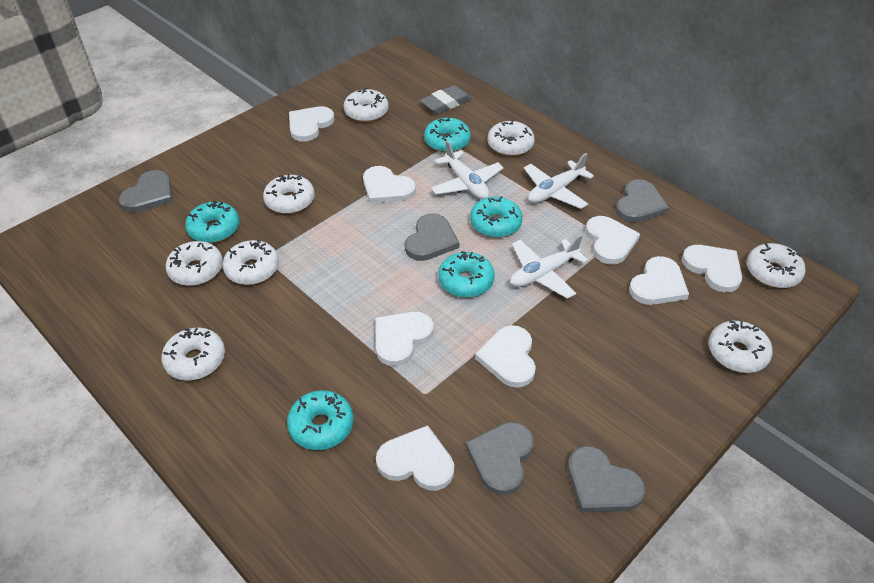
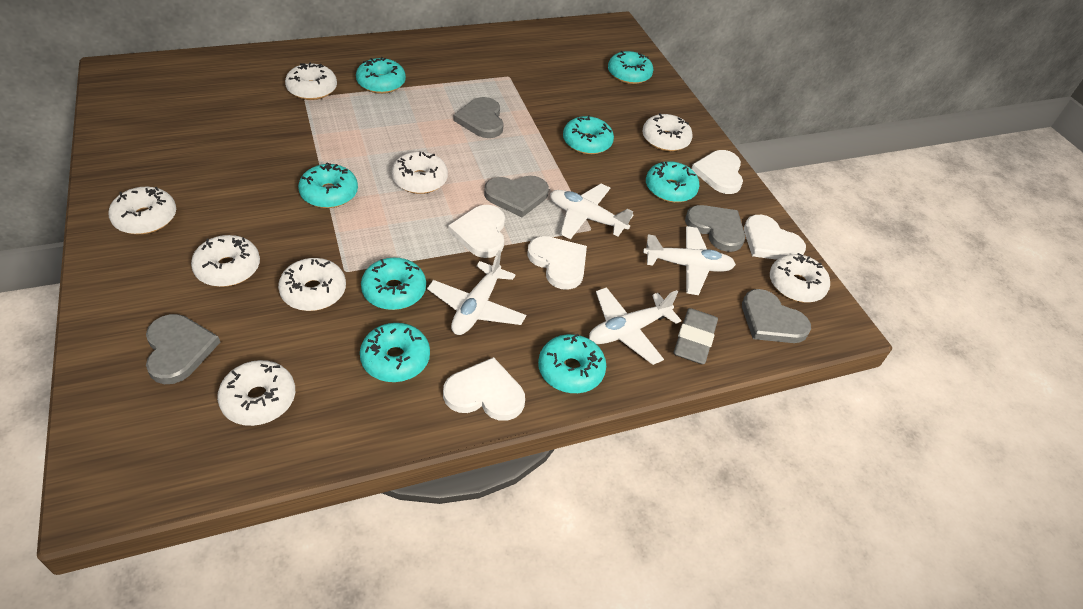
turquoise donut: 5 -> 8
white heart: 8 -> 5
white plane: 3 -> 4

